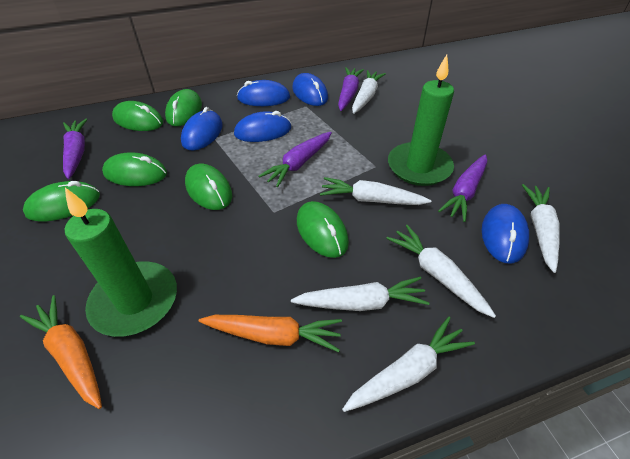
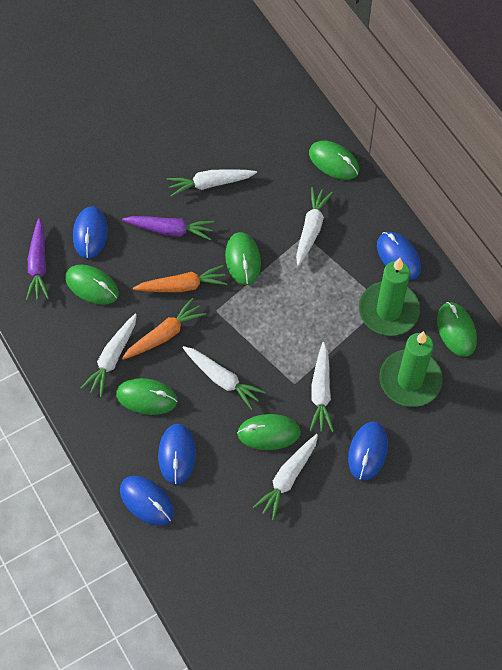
purple carrot: 4 -> 2

